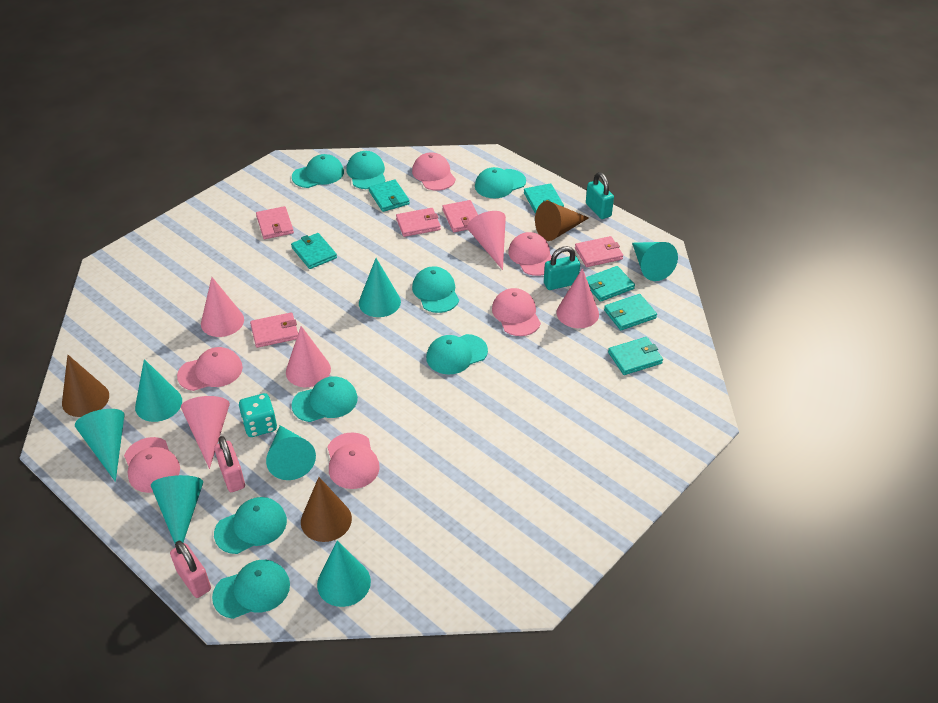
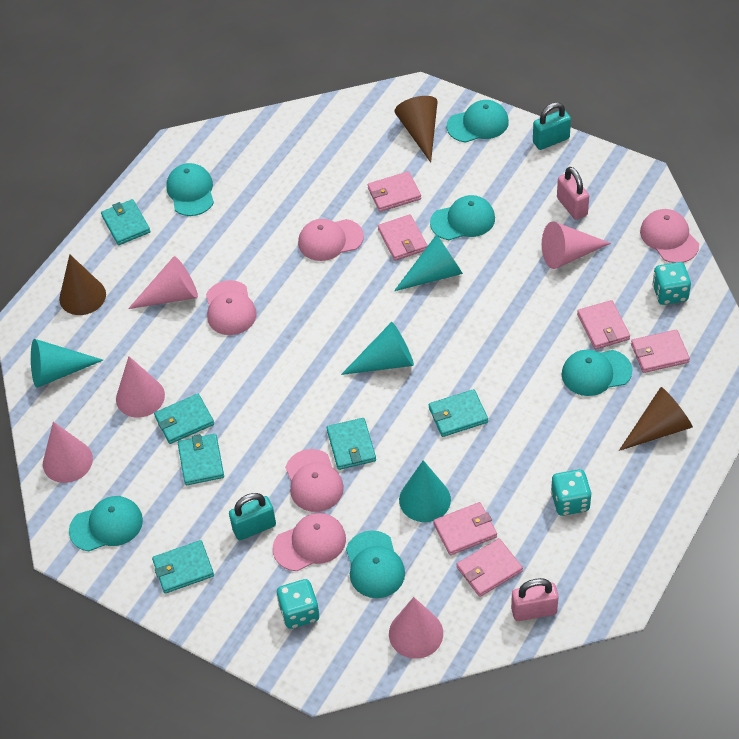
pink cap: 6 -> 5
pink wallet: 5 -> 6
turquoise cap: 8 -> 6
turquoise cone: 7 -> 4
turquoise dice: 1 -> 3

